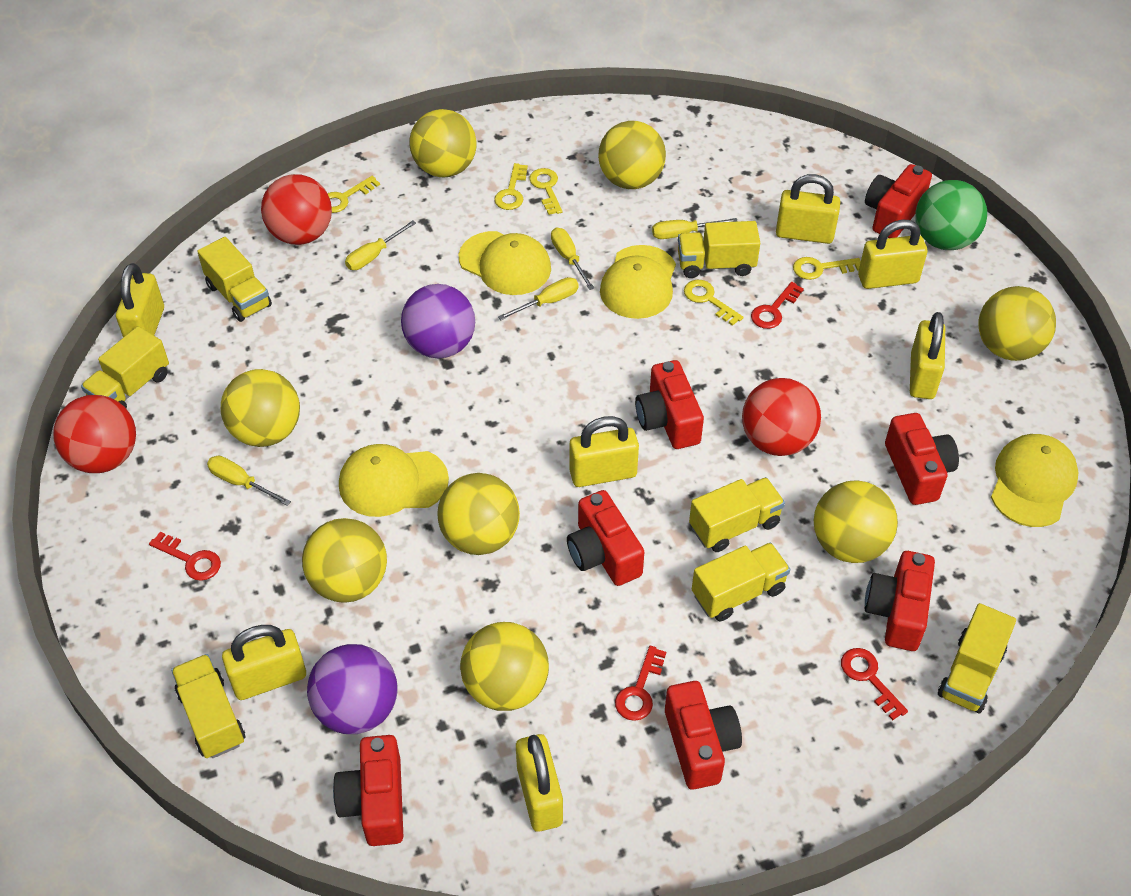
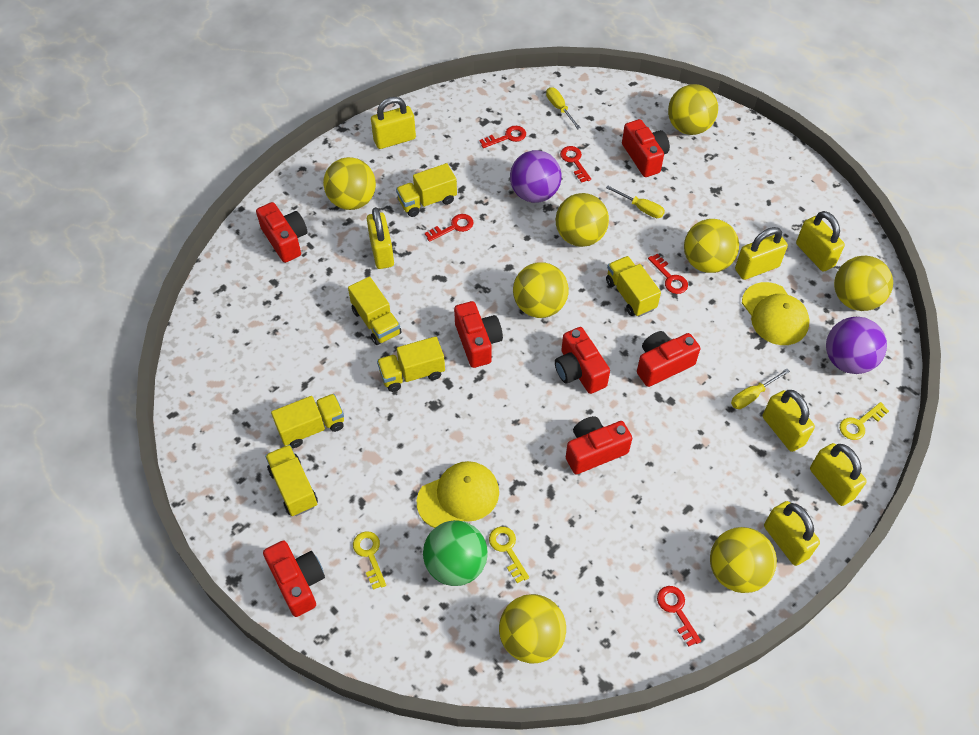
red ball: 3 -> 0
red key: 4 -> 5
yellow cap: 4 -> 2
yellow key: 5 -> 3
yellow screwdriver: 5 -> 3
yellow truck: 7 -> 6

